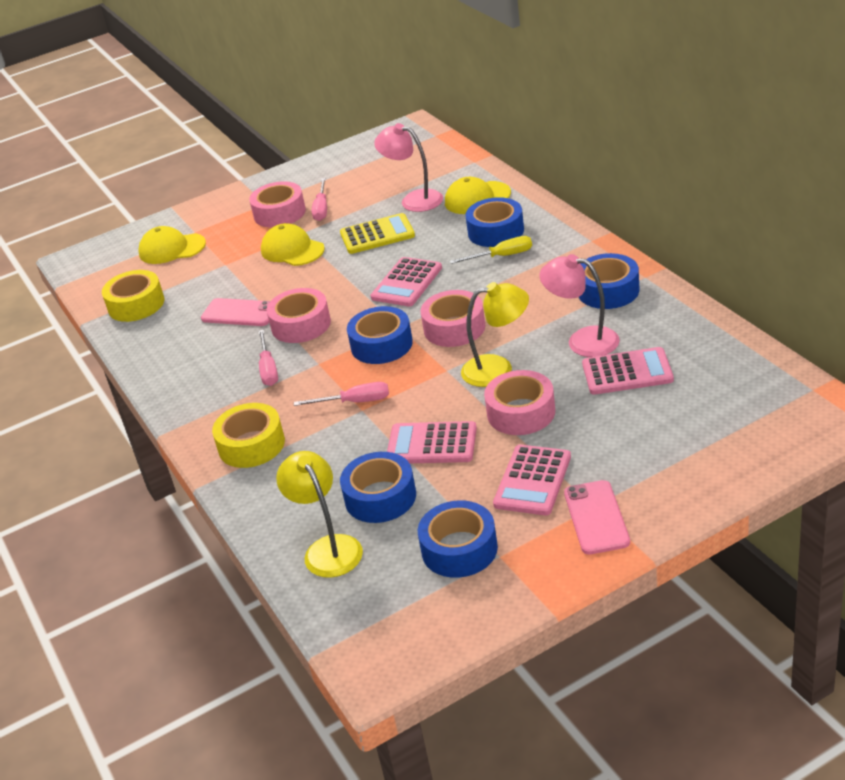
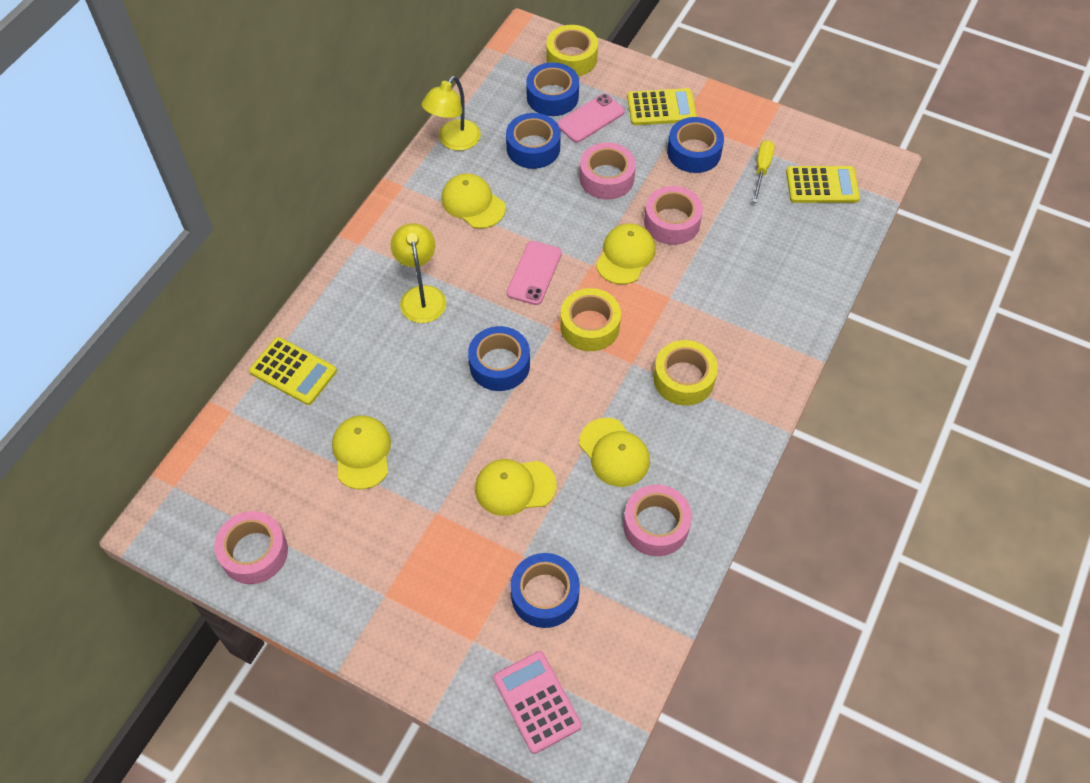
pink calculator: 4 -> 1
pink lamp: 2 -> 0
pink screwdriver: 3 -> 0
yellow calculator: 1 -> 3
yellow cap: 3 -> 5
yellow tape: 2 -> 3

